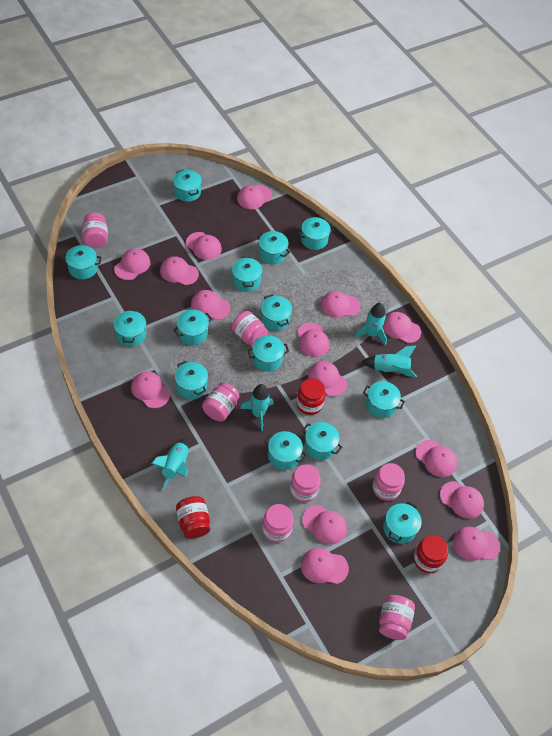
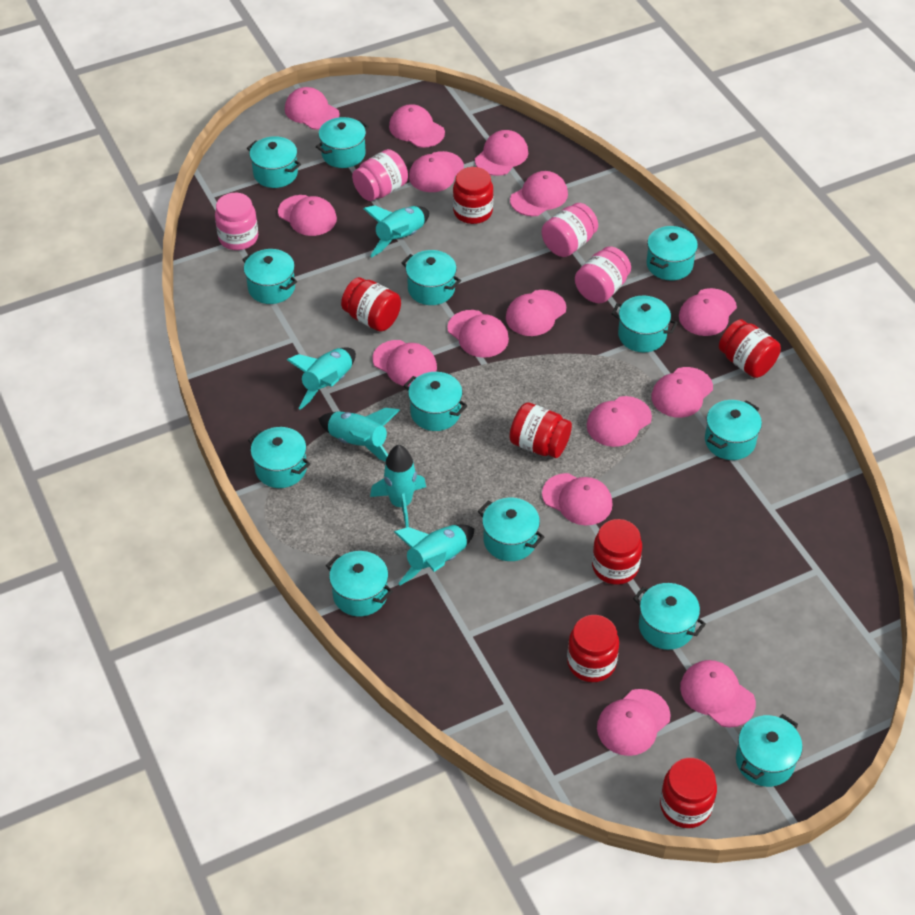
pink jar: 7 -> 4
red jar: 3 -> 7
turquoise pot: 14 -> 13
turquoise rocket: 4 -> 5

